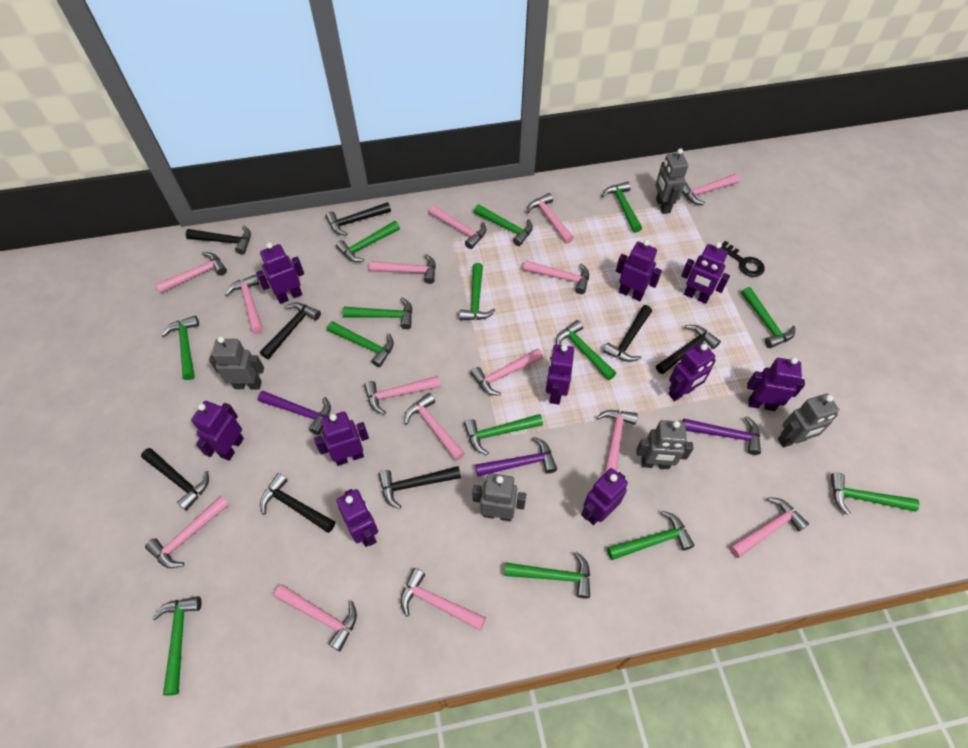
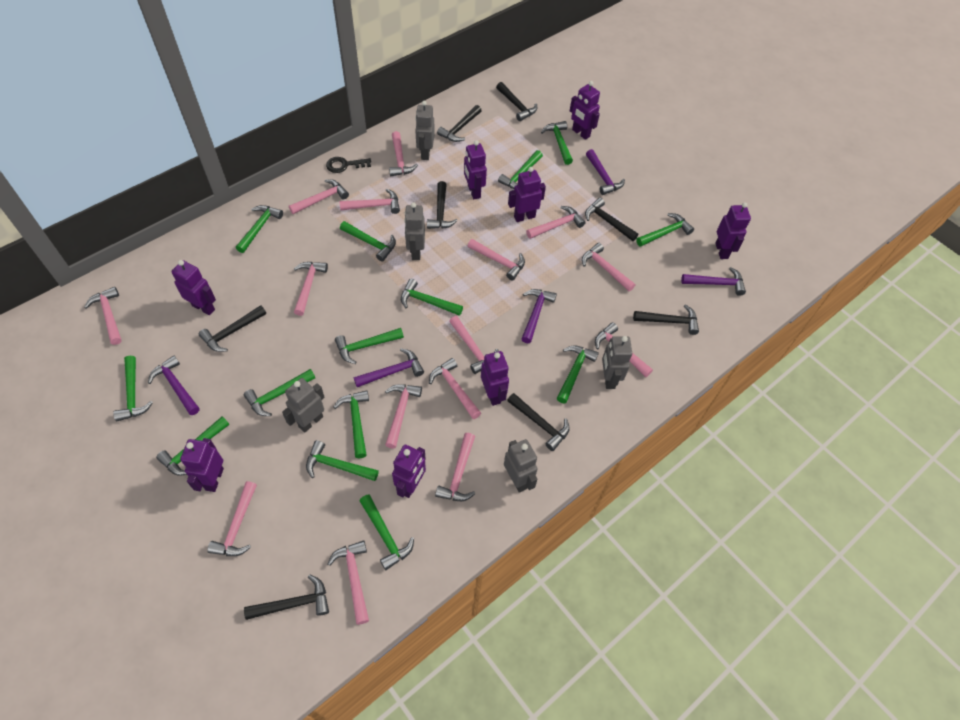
purple hammer: 3 -> 5
purple robot: 10 -> 8

